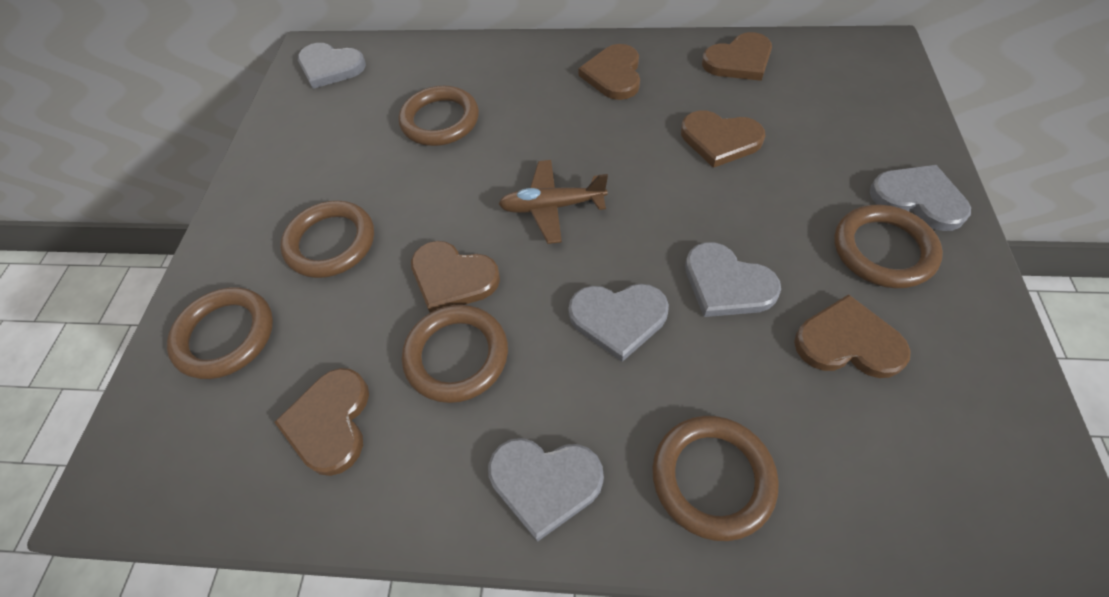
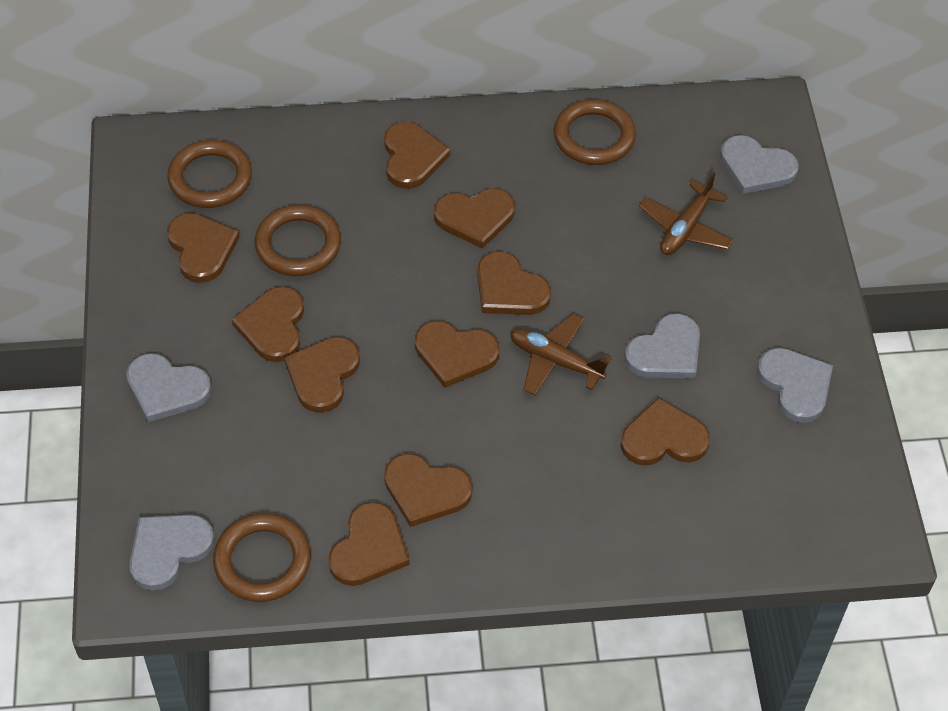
brown heart: 6 -> 10
brown plane: 1 -> 2
brown ring: 6 -> 4

